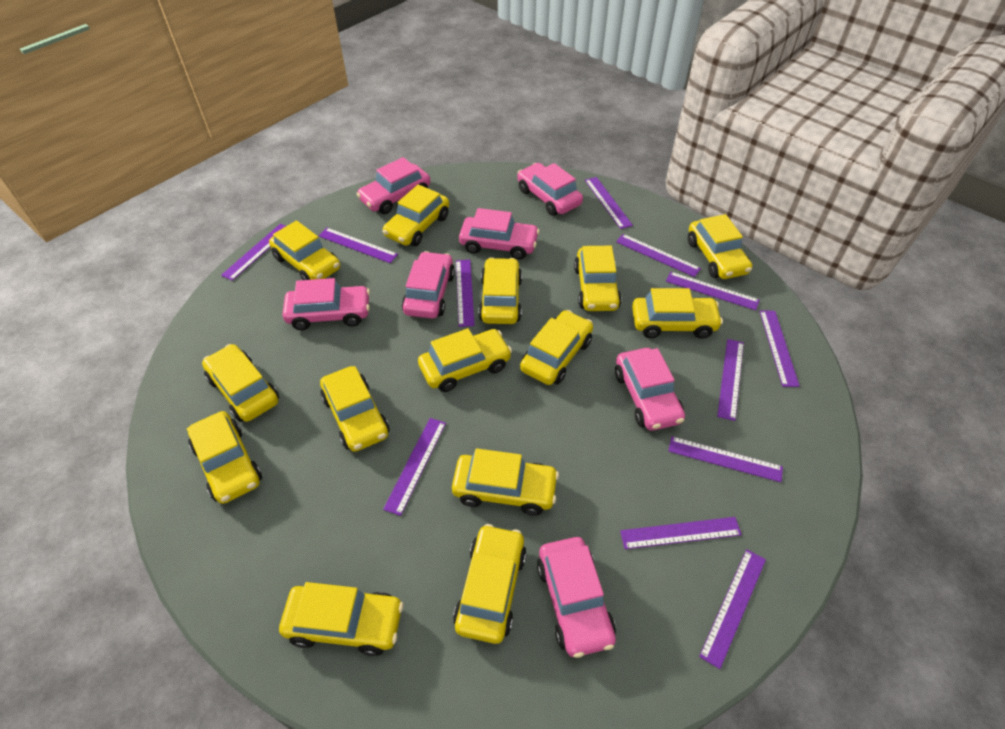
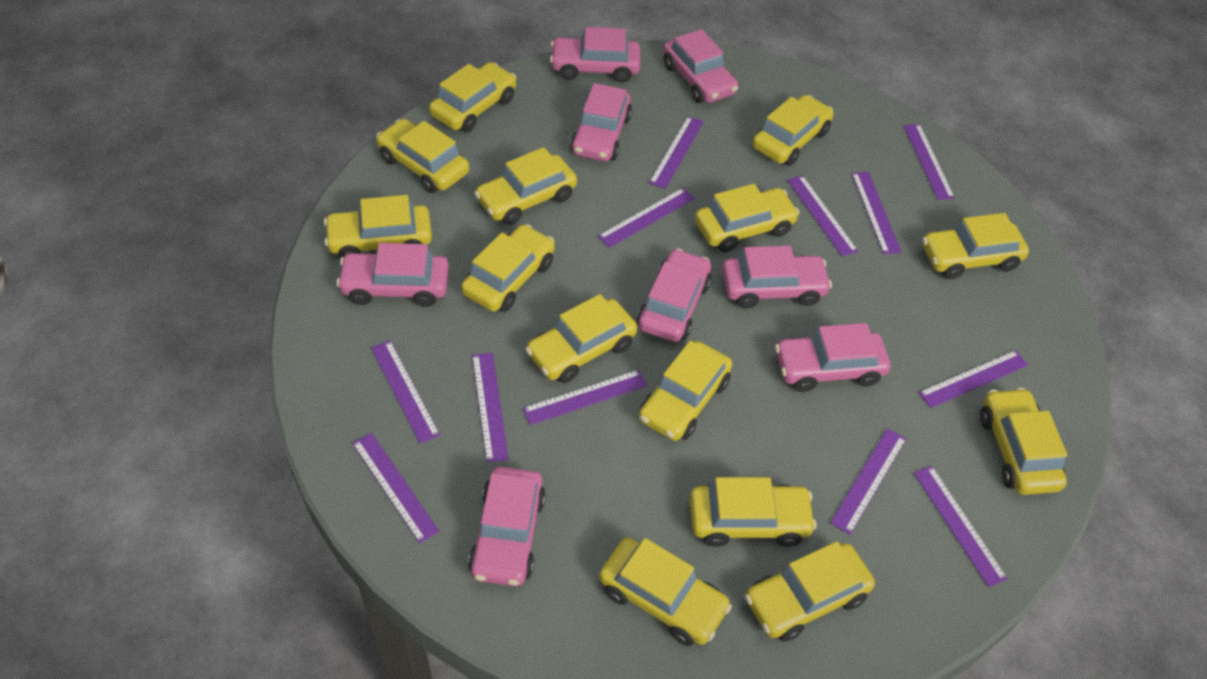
pink car: 7 -> 8

